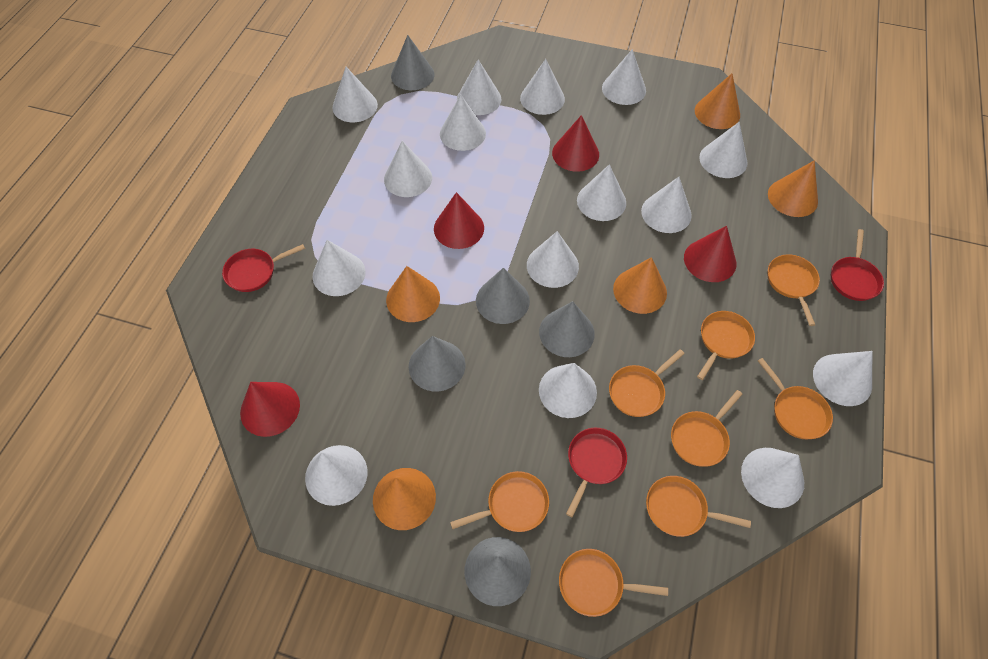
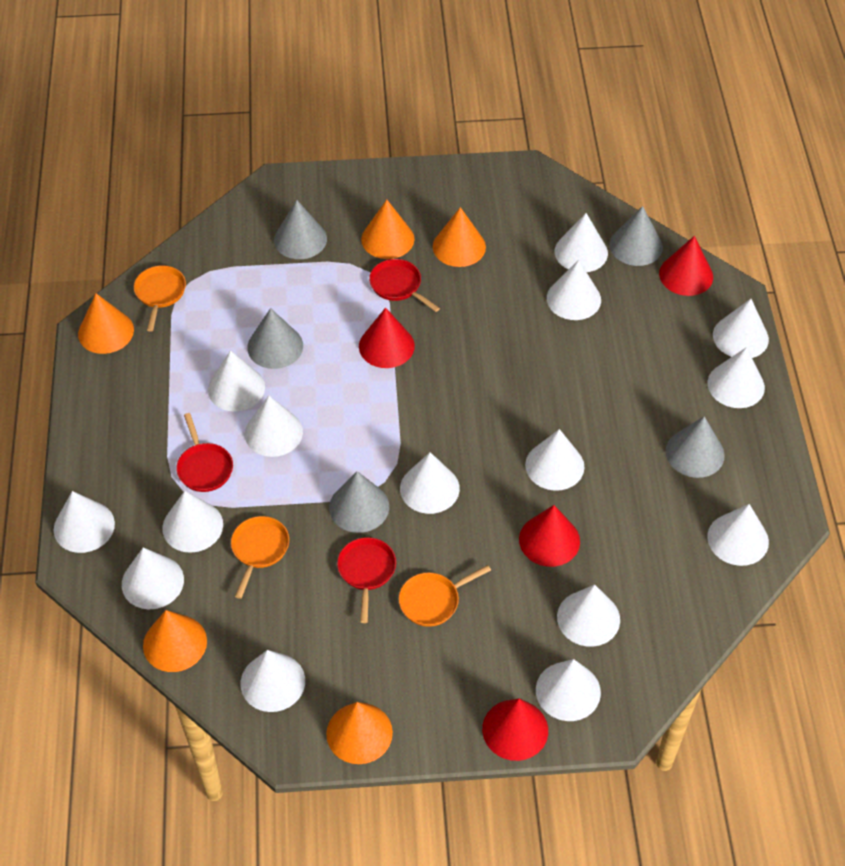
orange pan: 8 -> 3

